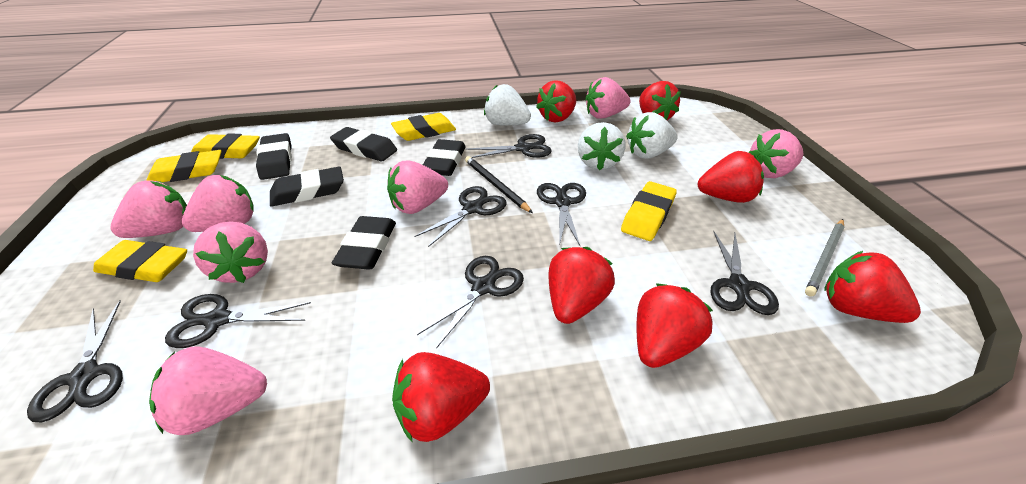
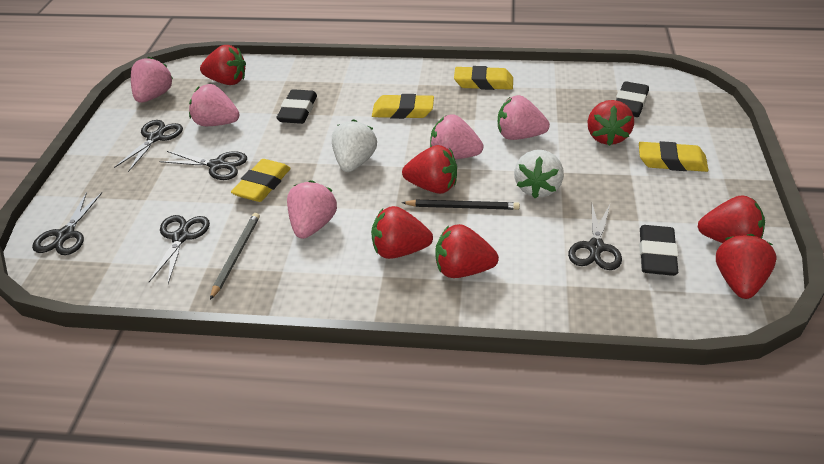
black eraser: 5 -> 3
black scissors: 7 -> 5
pink strawberry: 7 -> 5
white strawberry: 3 -> 2
yellow eraser: 5 -> 4

